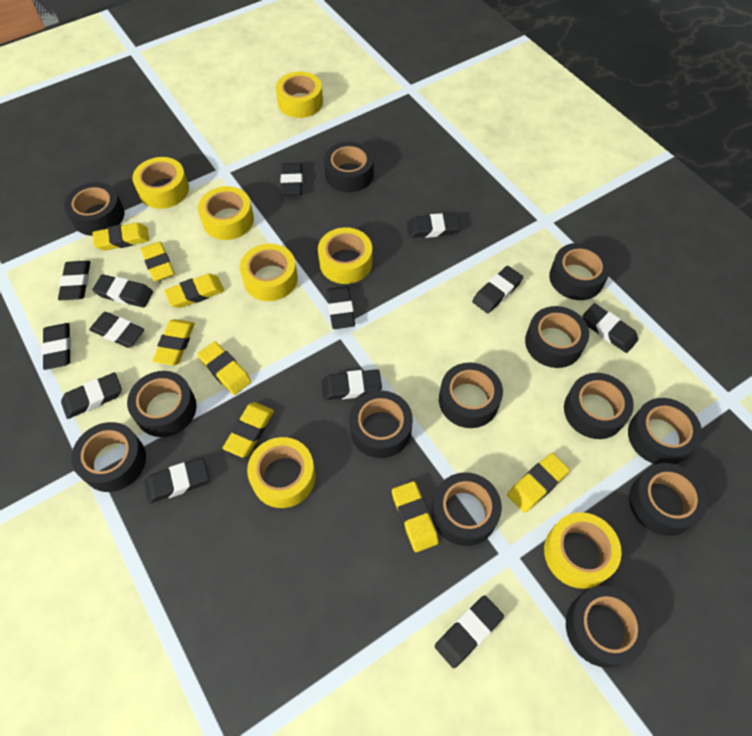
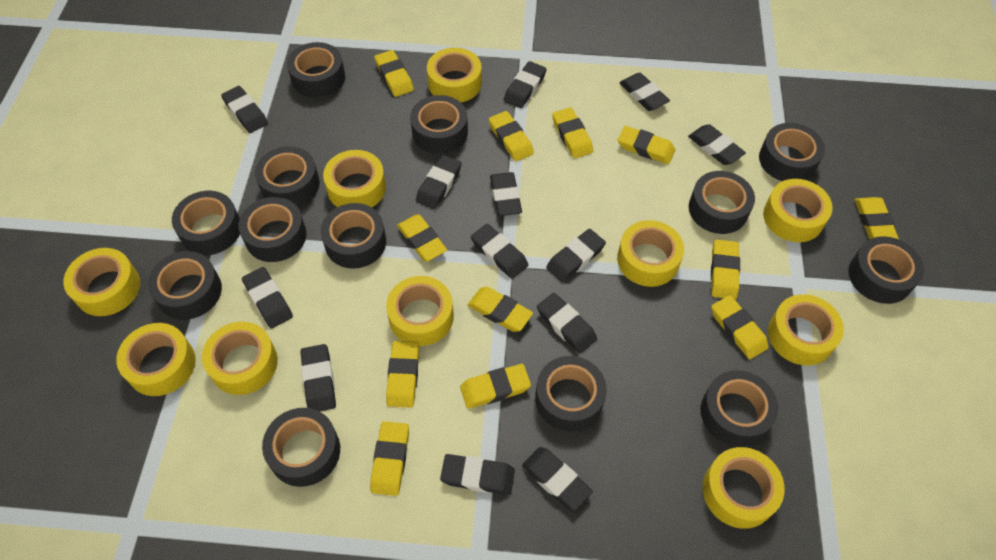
yellow eraser: 8 -> 12
yellow tape: 7 -> 10

